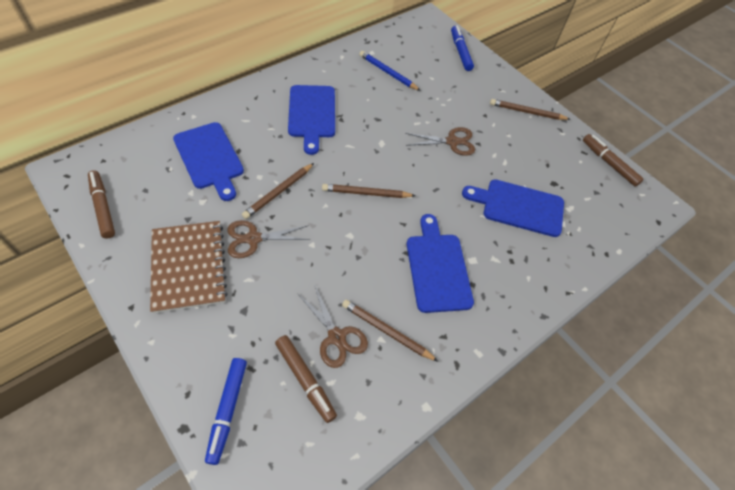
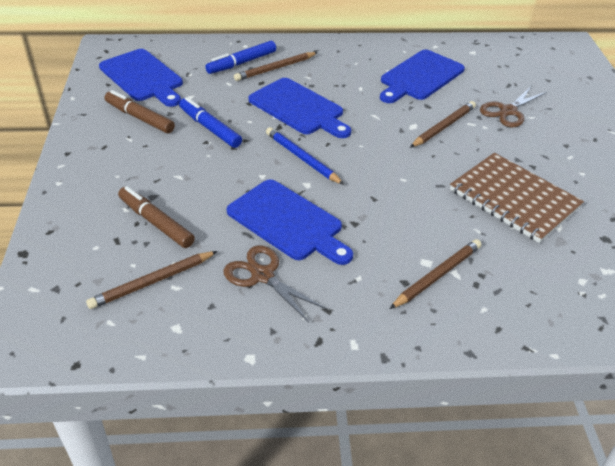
brown marker: 3 -> 2
brown scissors: 3 -> 2

